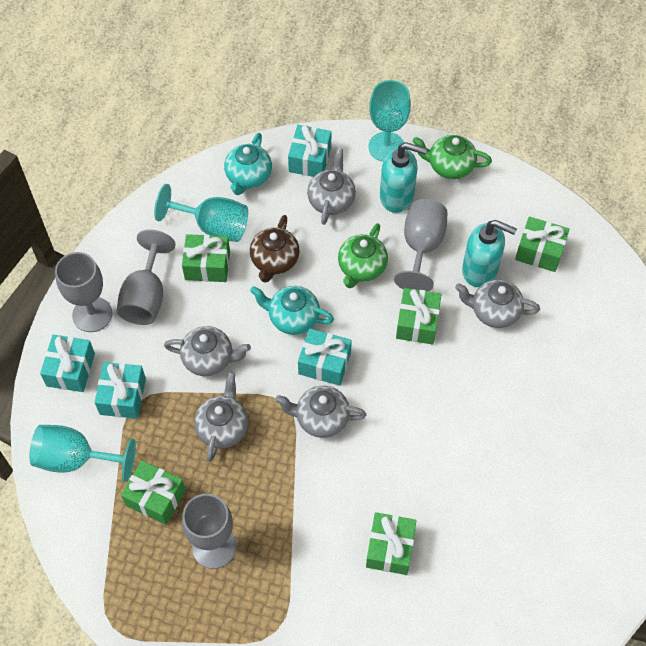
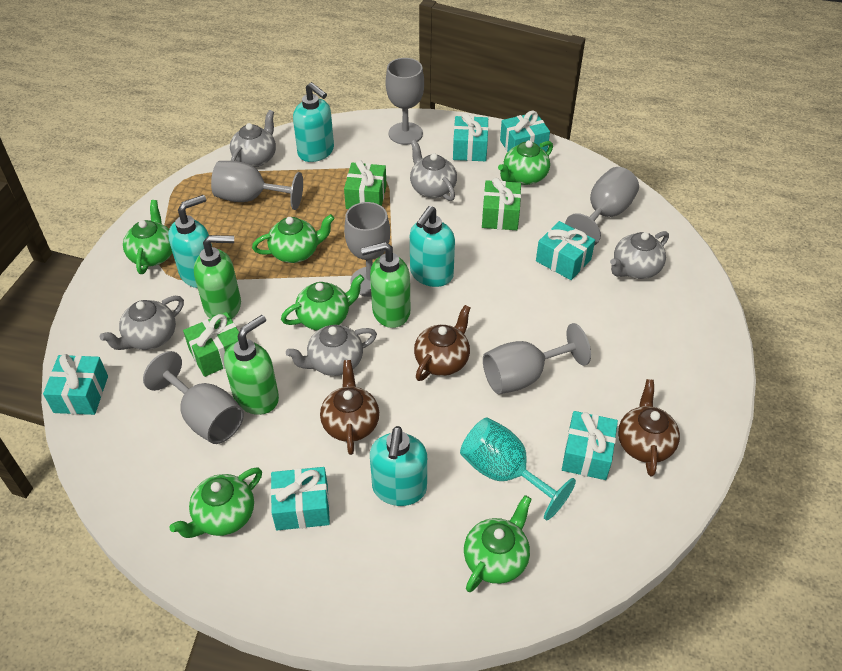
brown teapot: 1 -> 3
green gift: 5 -> 3
green soap dispenser: 0 -> 3
green teapot: 2 -> 6
grey goblet: 4 -> 6
turquoise gift: 4 -> 6
turquoise goblet: 3 -> 1
turquoise soap dispenser: 2 -> 4
turquoise teapot: 2 -> 0

